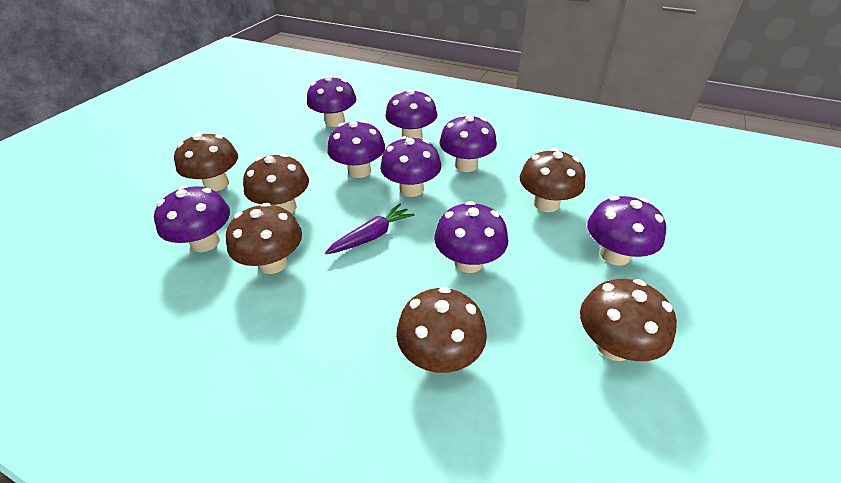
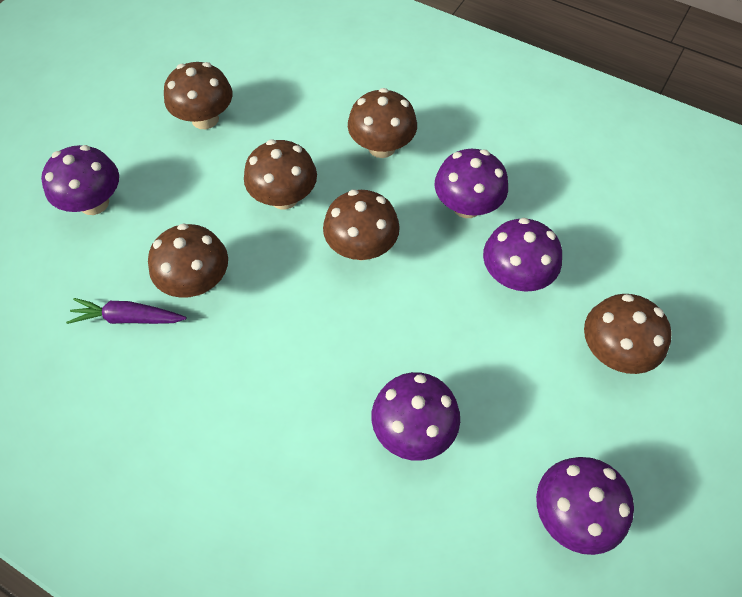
purple mushroom: 8 -> 5

